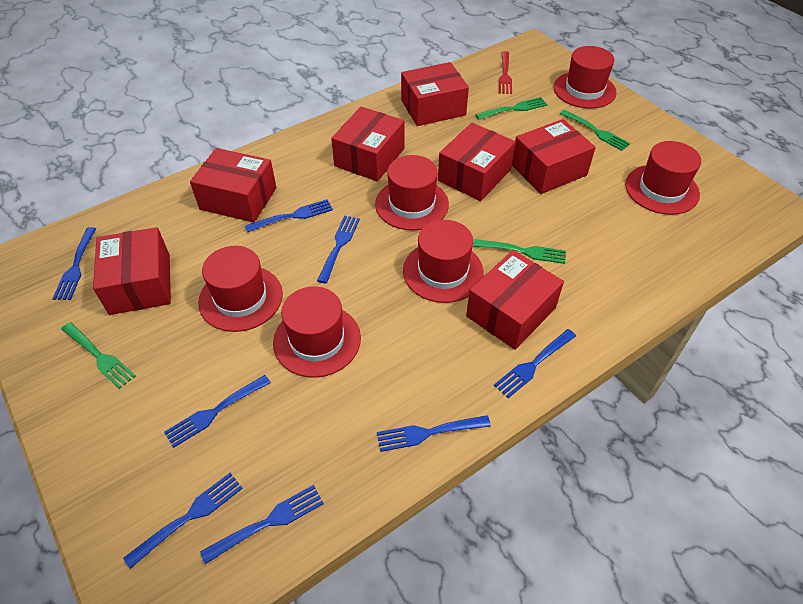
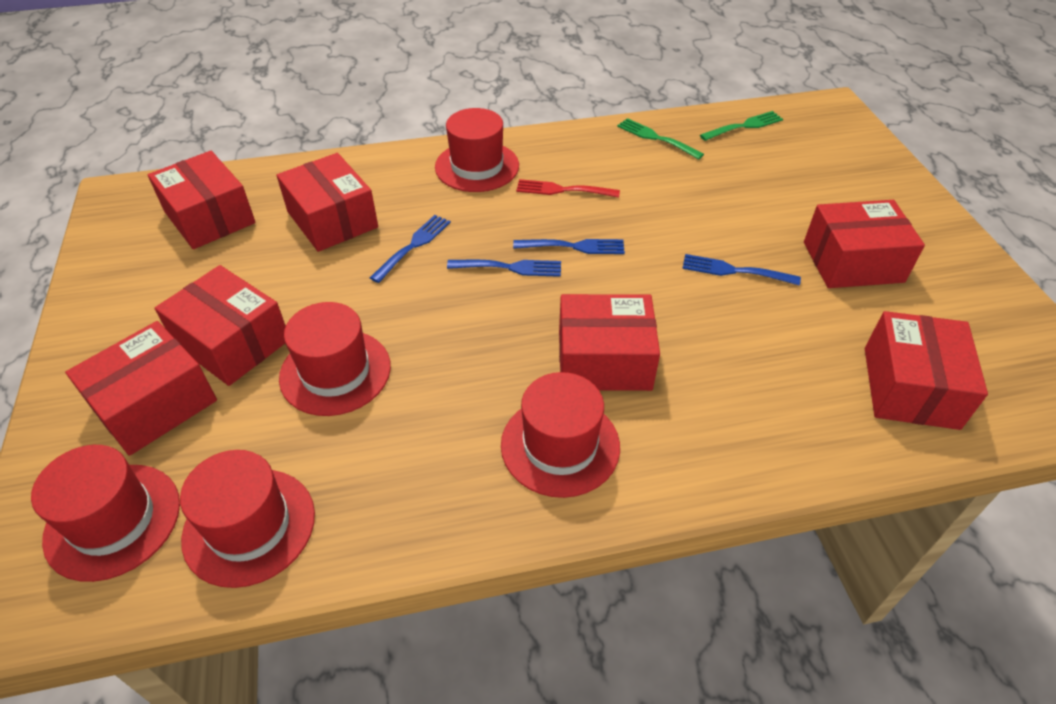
blue fork: 8 -> 4
green fork: 4 -> 2
red hat: 6 -> 5

